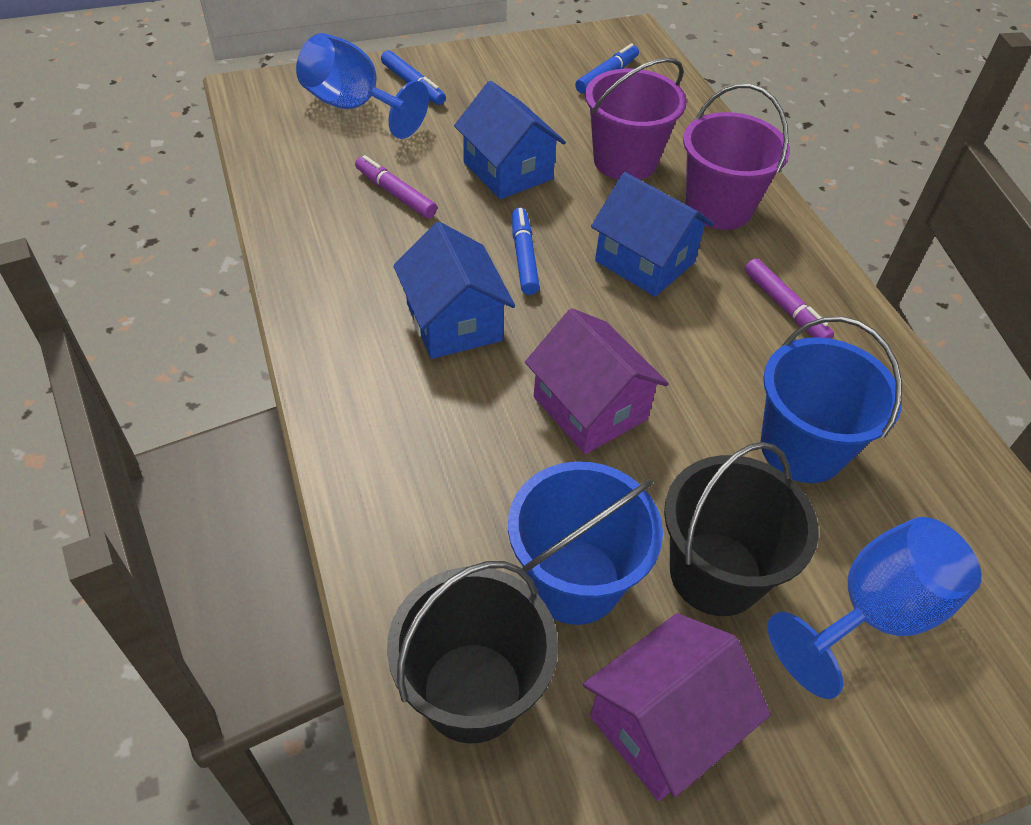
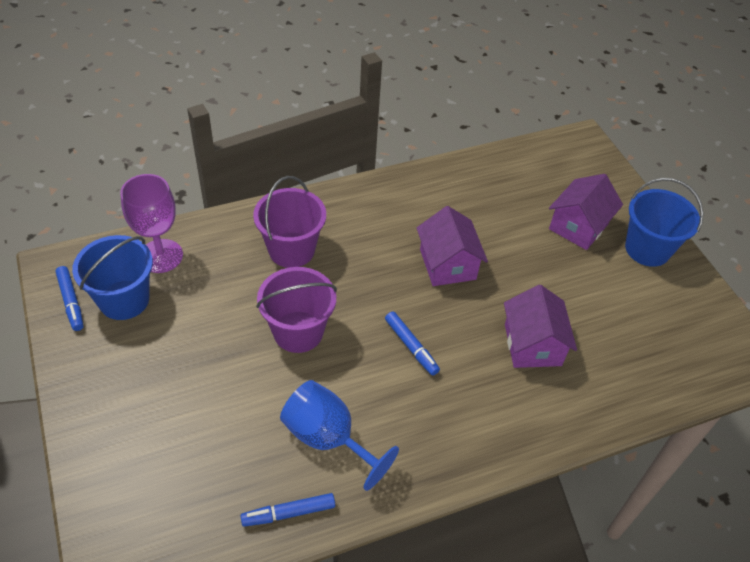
black bucket: 2 -> 0
blue goblet: 2 -> 1
blue house: 3 -> 0
purple goblet: 0 -> 1
purple house: 2 -> 3
purple marker: 2 -> 0

